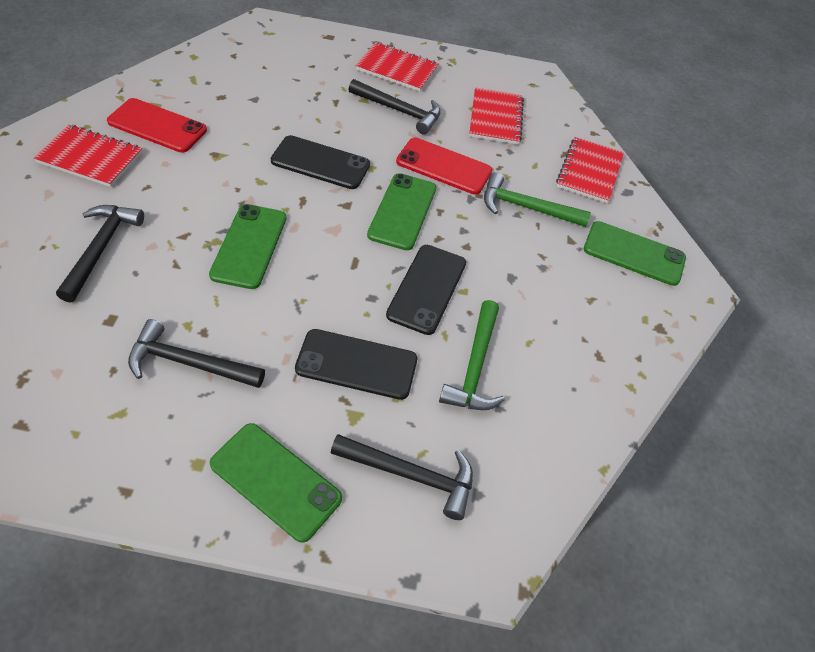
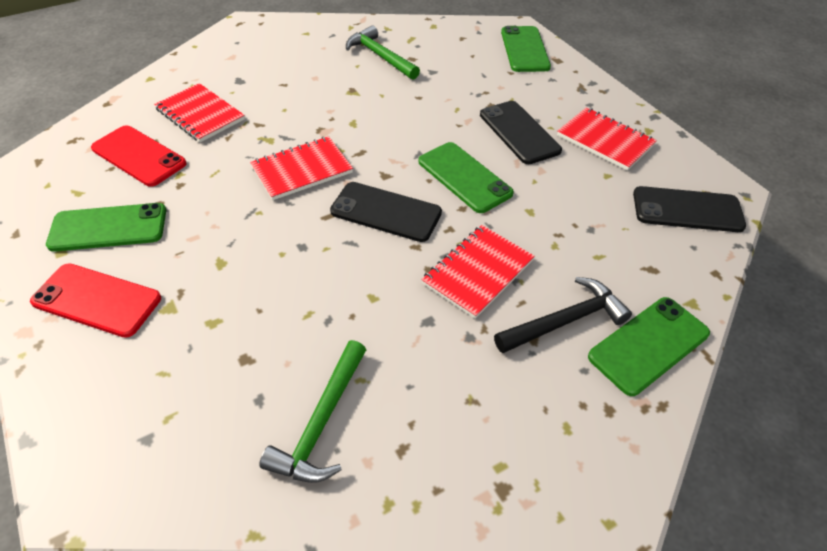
black hammer: 4 -> 1

